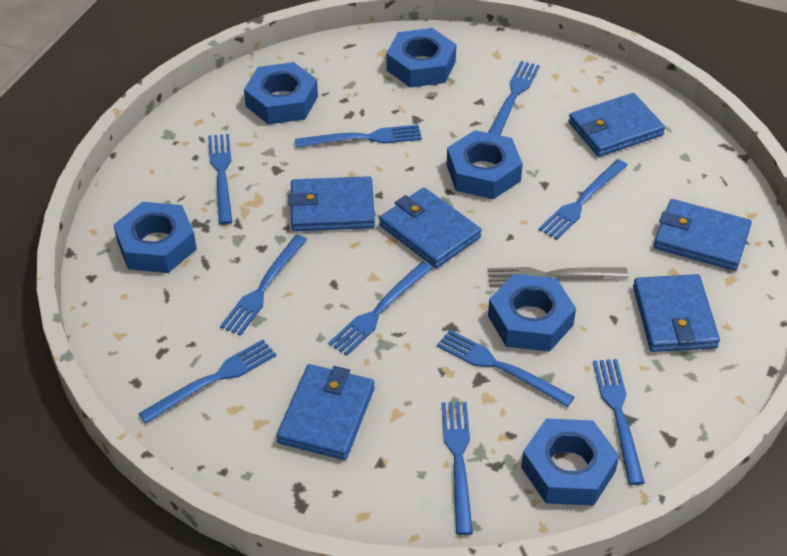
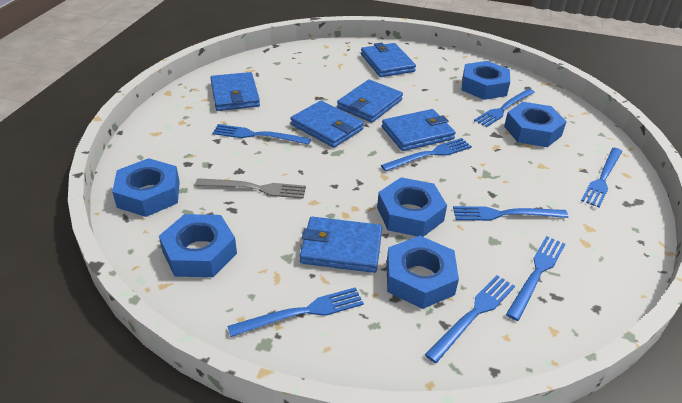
blue fork: 10 -> 8

